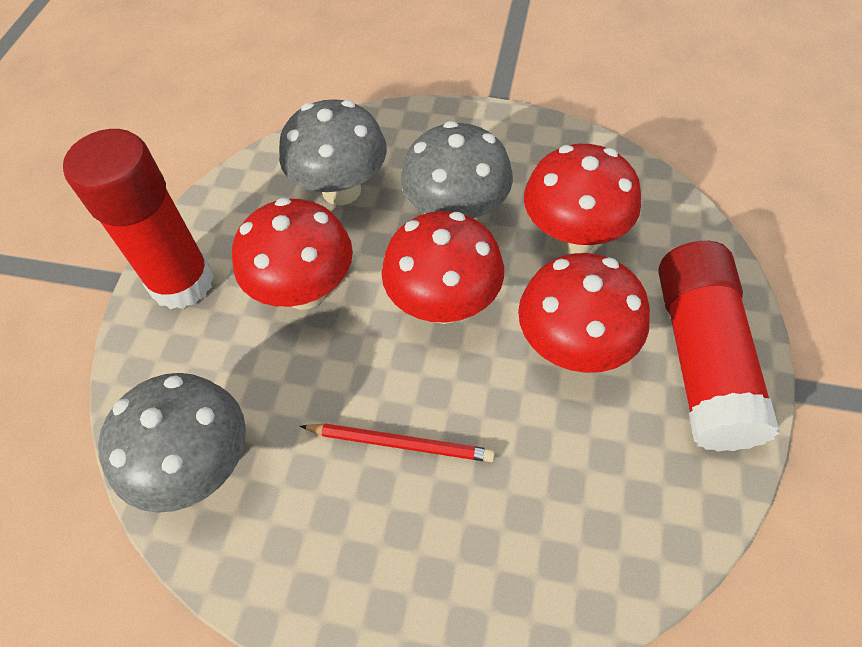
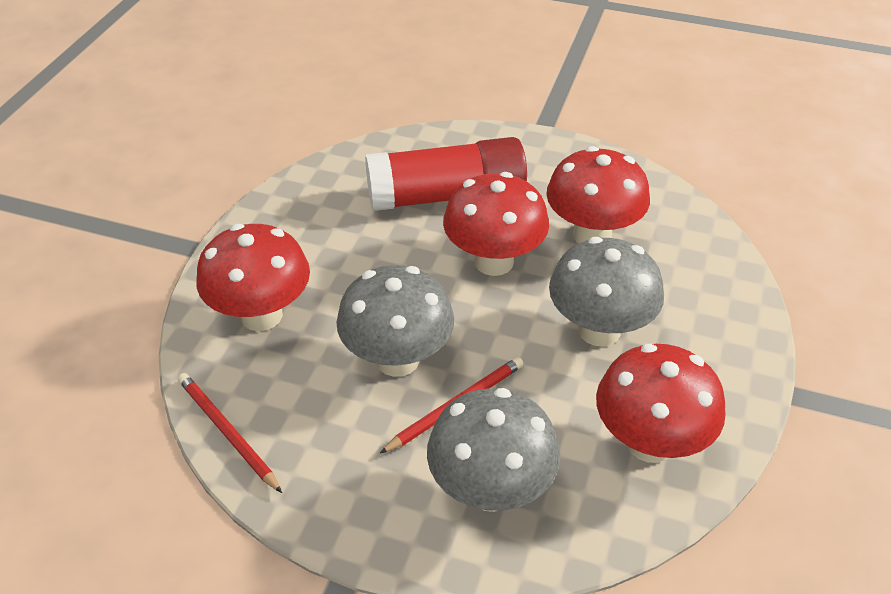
red glue stick: 2 -> 1
red pencil: 1 -> 2

